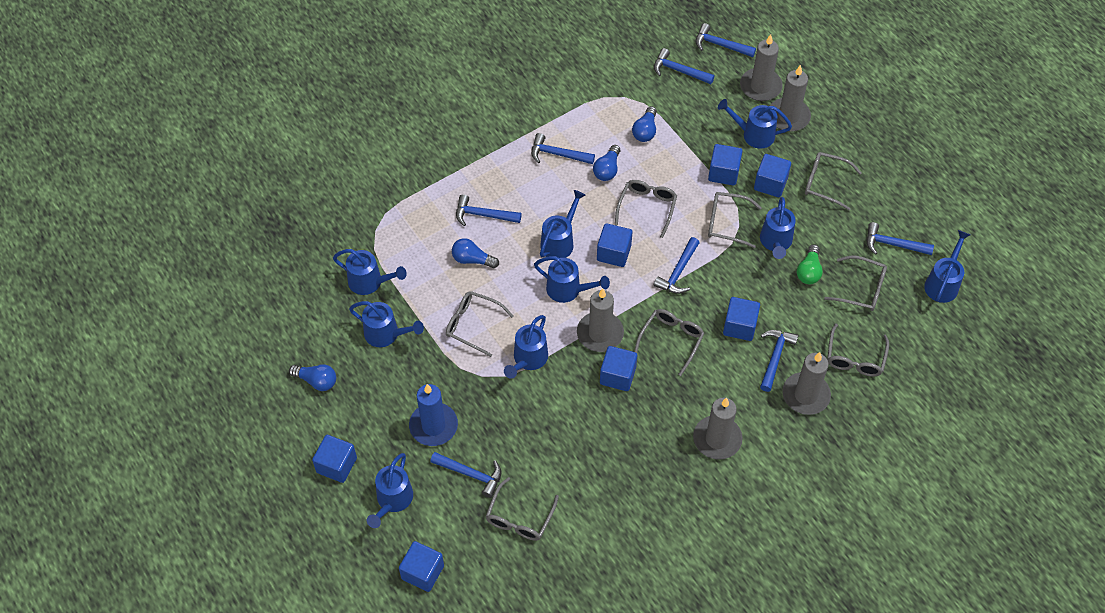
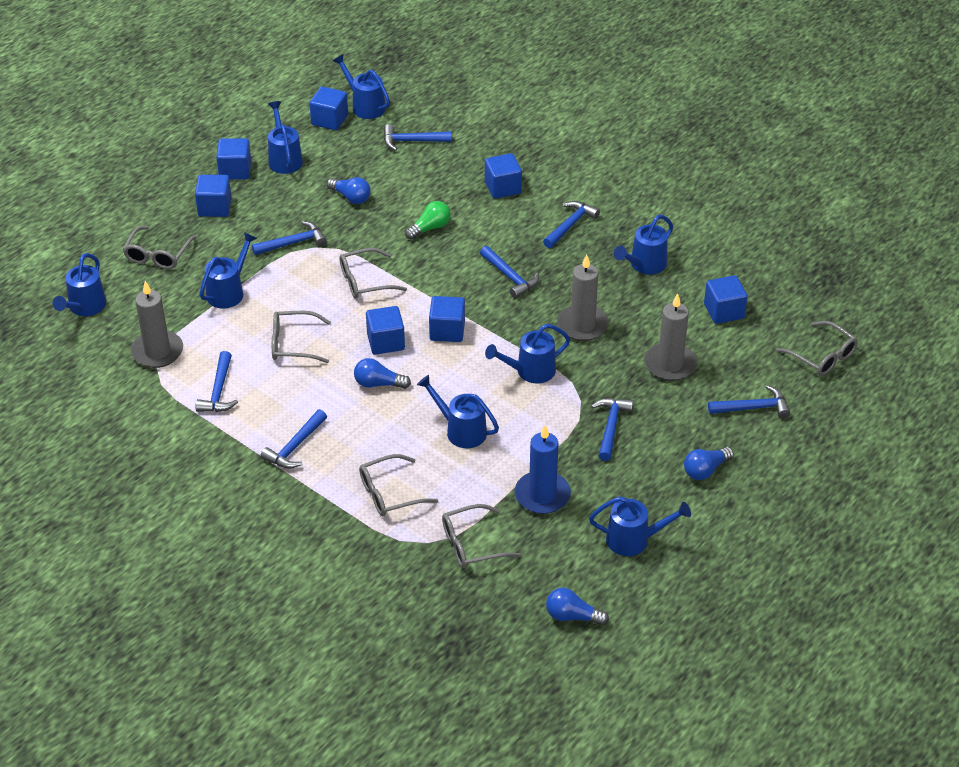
blue watering can: 9 -> 8
grey candle: 5 -> 3
grey glasses: 8 -> 6

